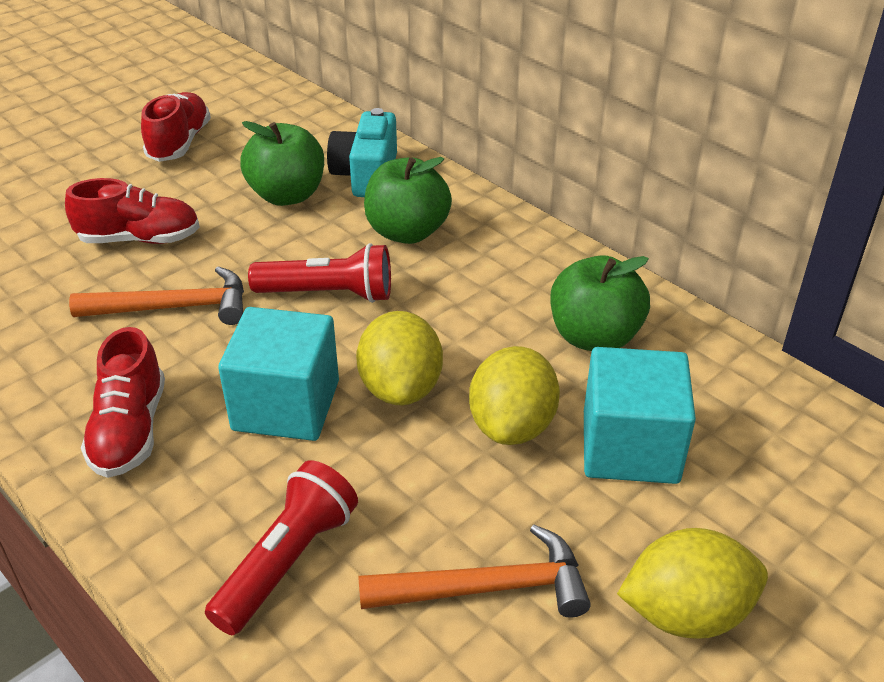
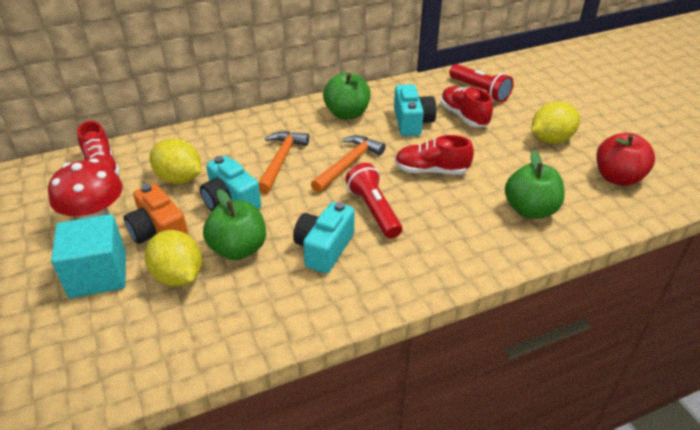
orange camera: 0 -> 1
red apple: 0 -> 1
red mushroom: 0 -> 1
turquoise camera: 1 -> 3
turquoise cube: 2 -> 1

